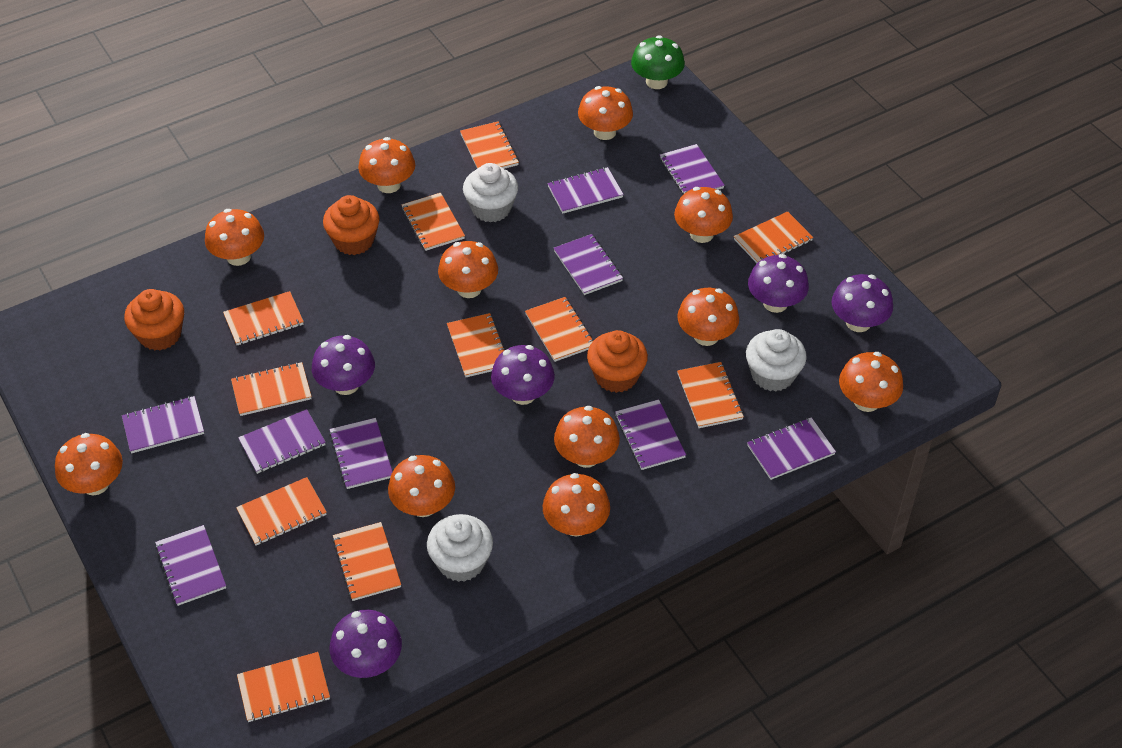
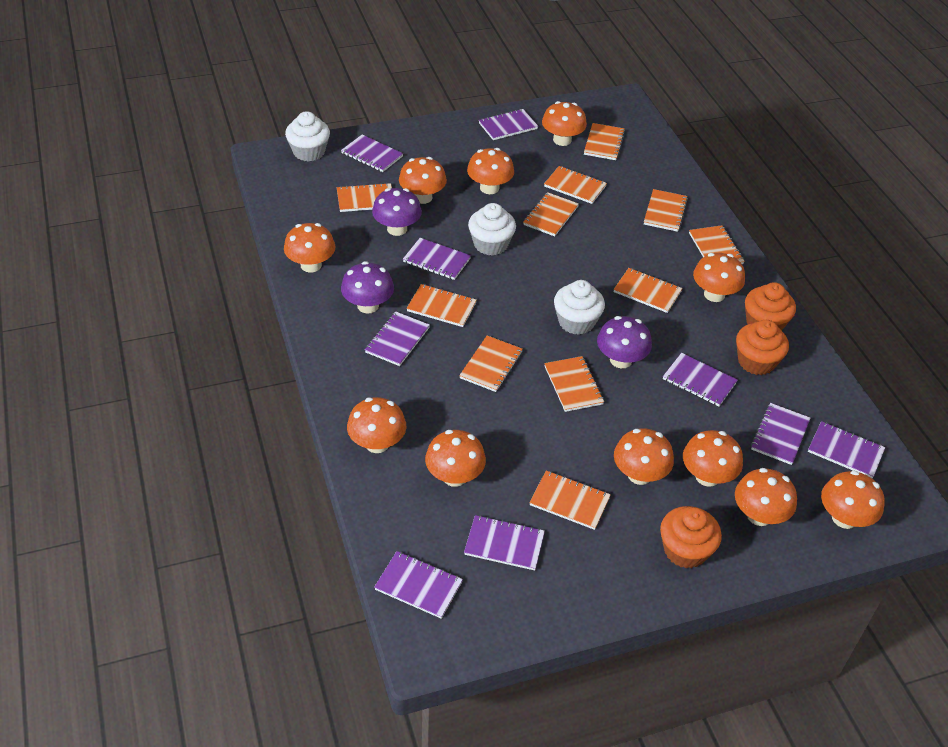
green mushroom: 1 -> 0
purple mushroom: 5 -> 3

